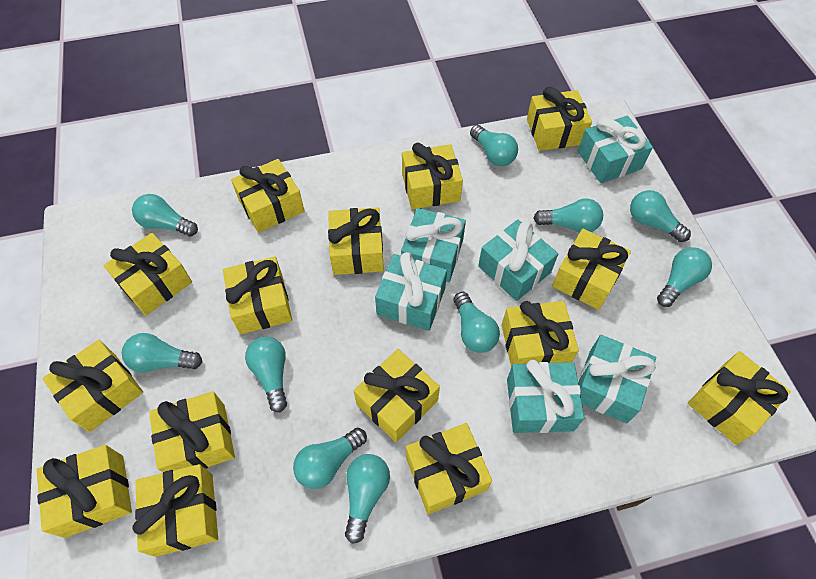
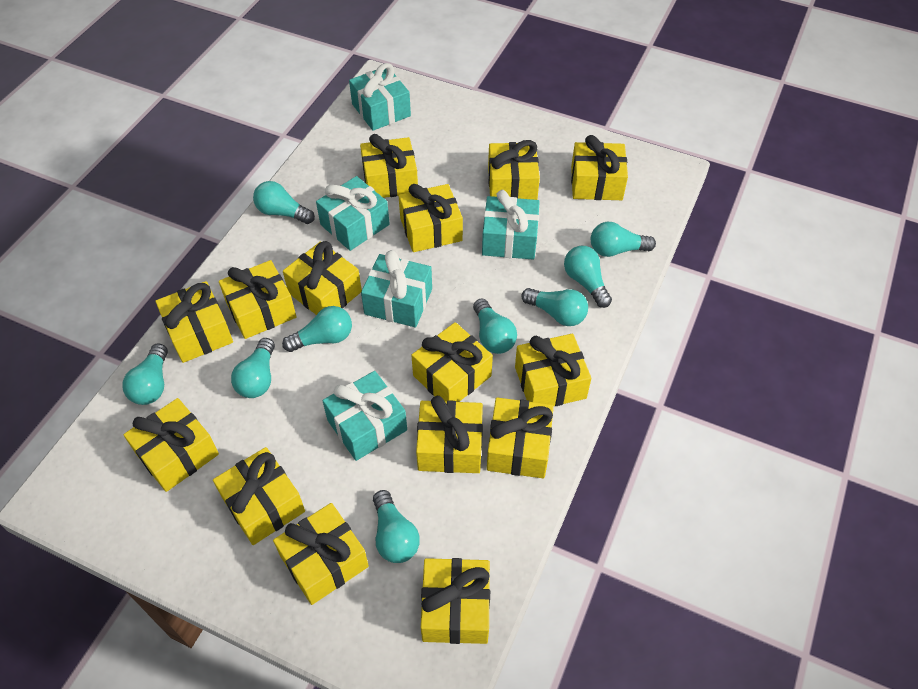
turquoise gift: 6 -> 5
turquoise light bulb: 10 -> 9

